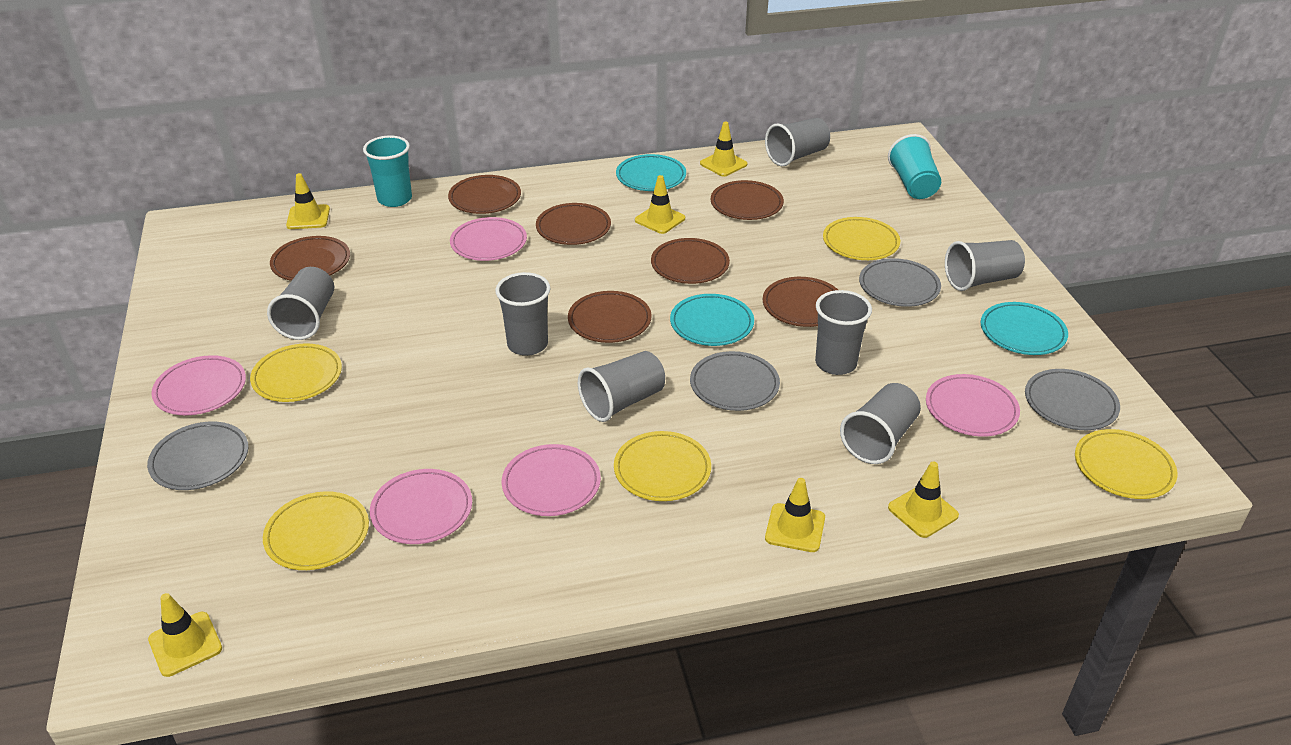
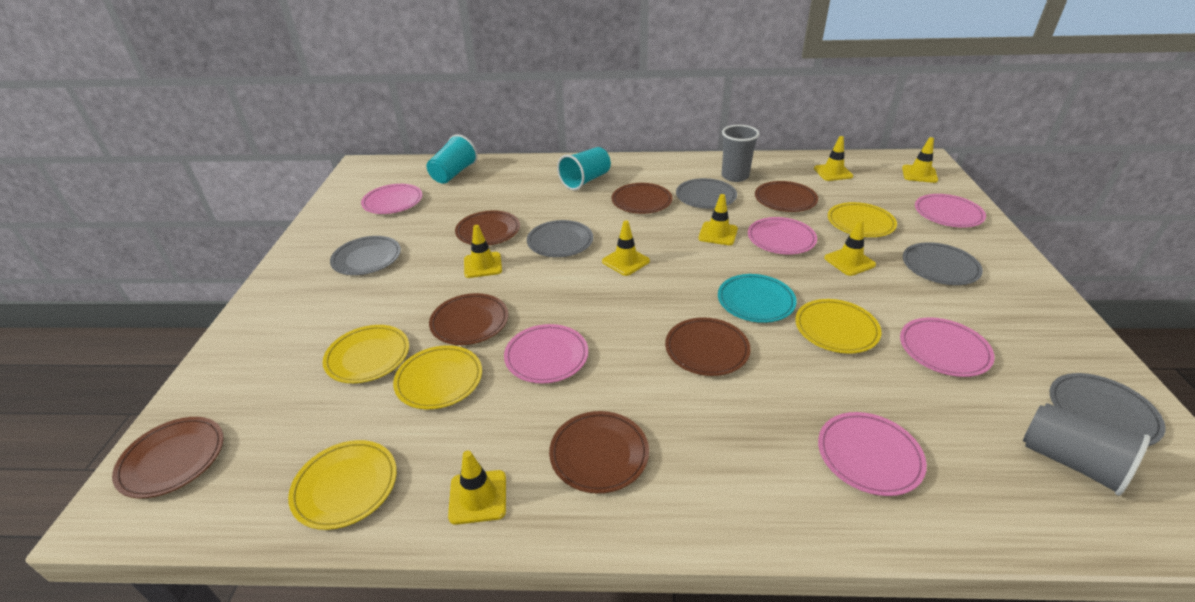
grey cup: 7 -> 2
grey plate: 4 -> 5
pink plate: 5 -> 6
turquoise plate: 3 -> 1
yellow traffic cone: 6 -> 7

